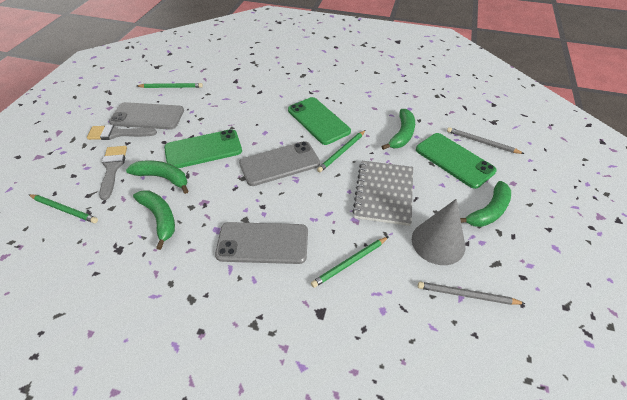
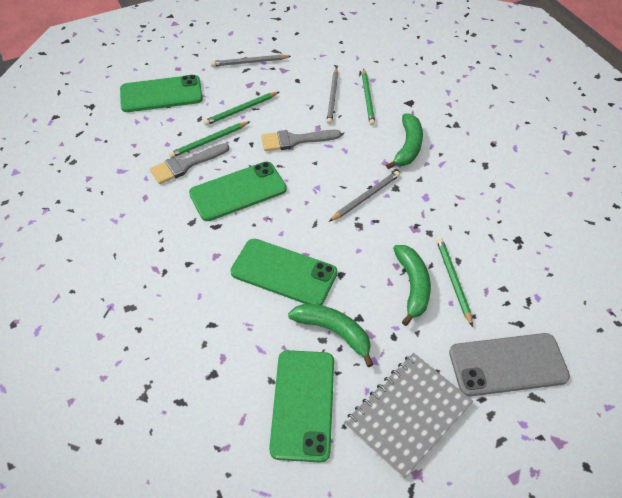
green banana: 4 -> 3
green phone: 3 -> 4
grey cone: 1 -> 0
grey pencil: 2 -> 3
grey phone: 3 -> 1

